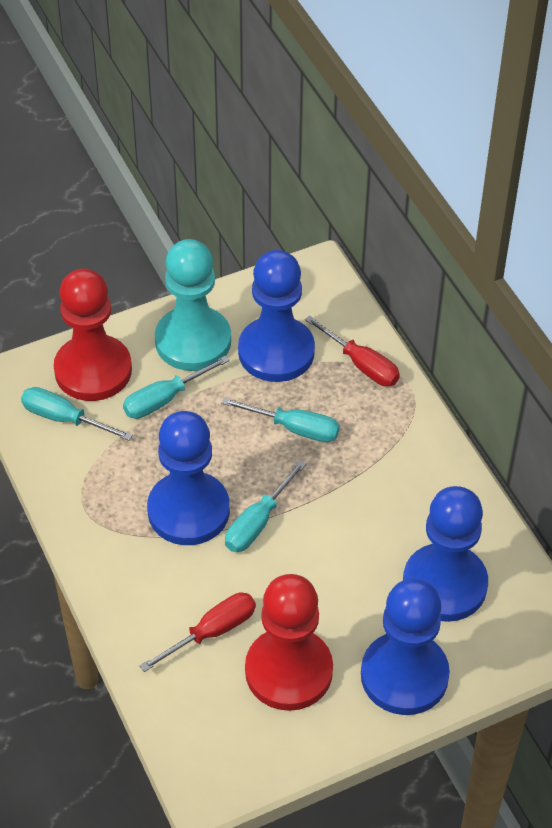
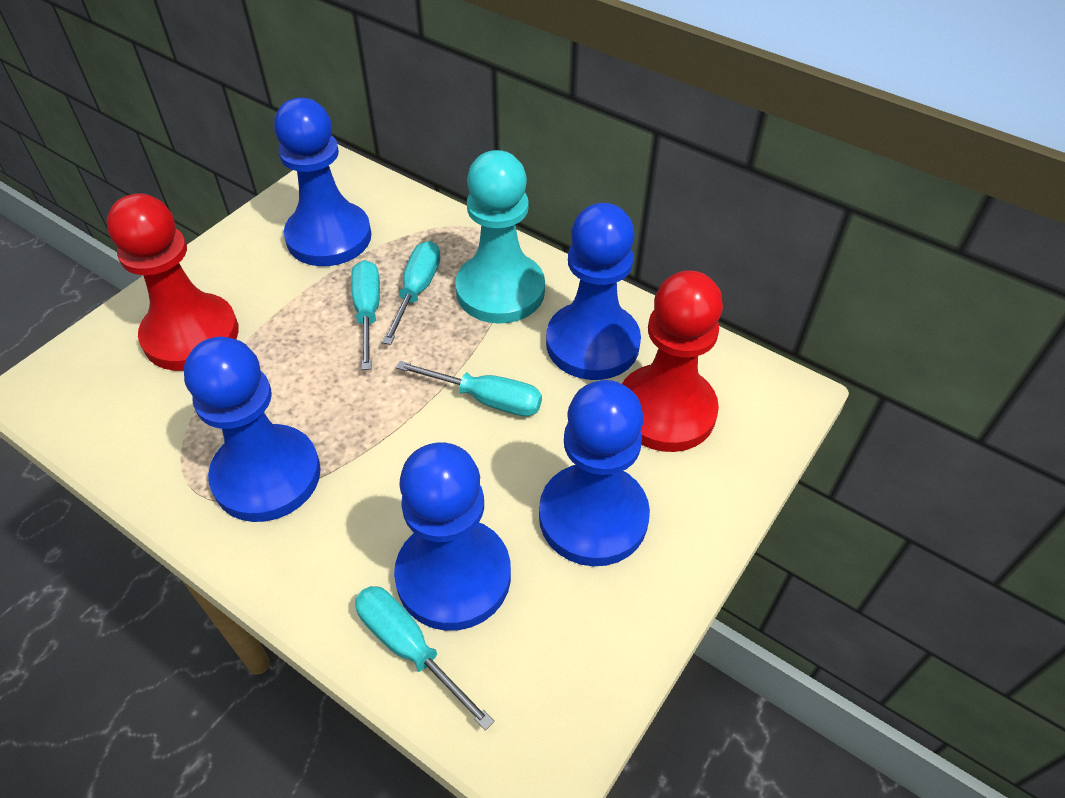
blue pawn: 4 -> 5
red screwdriver: 2 -> 0

